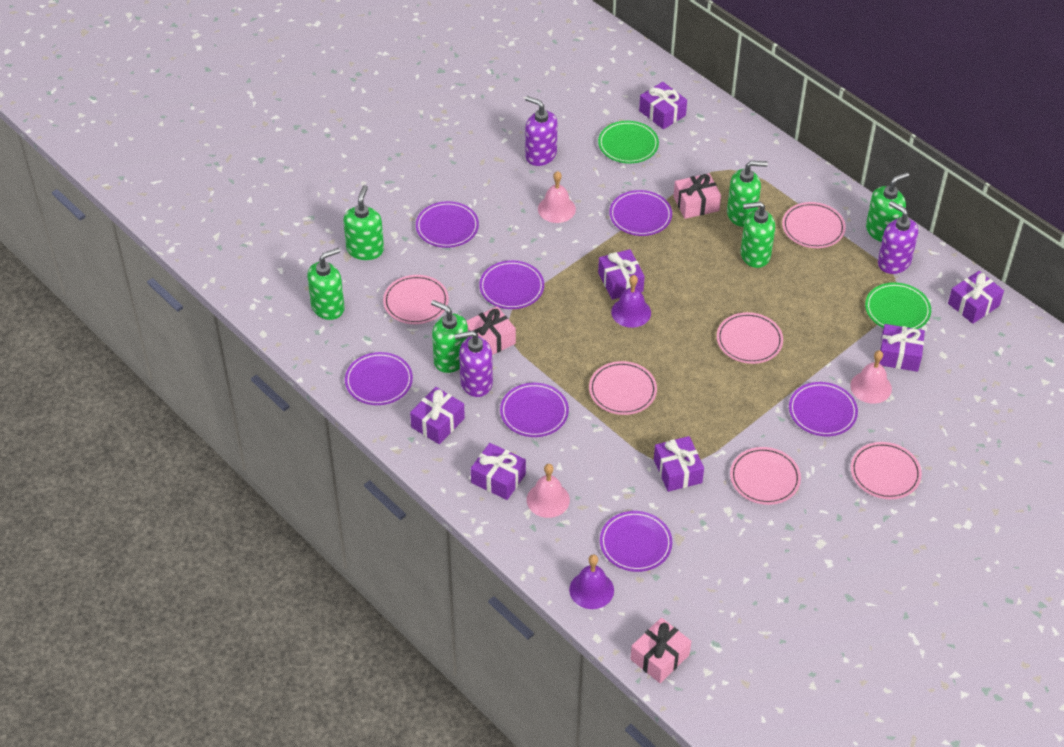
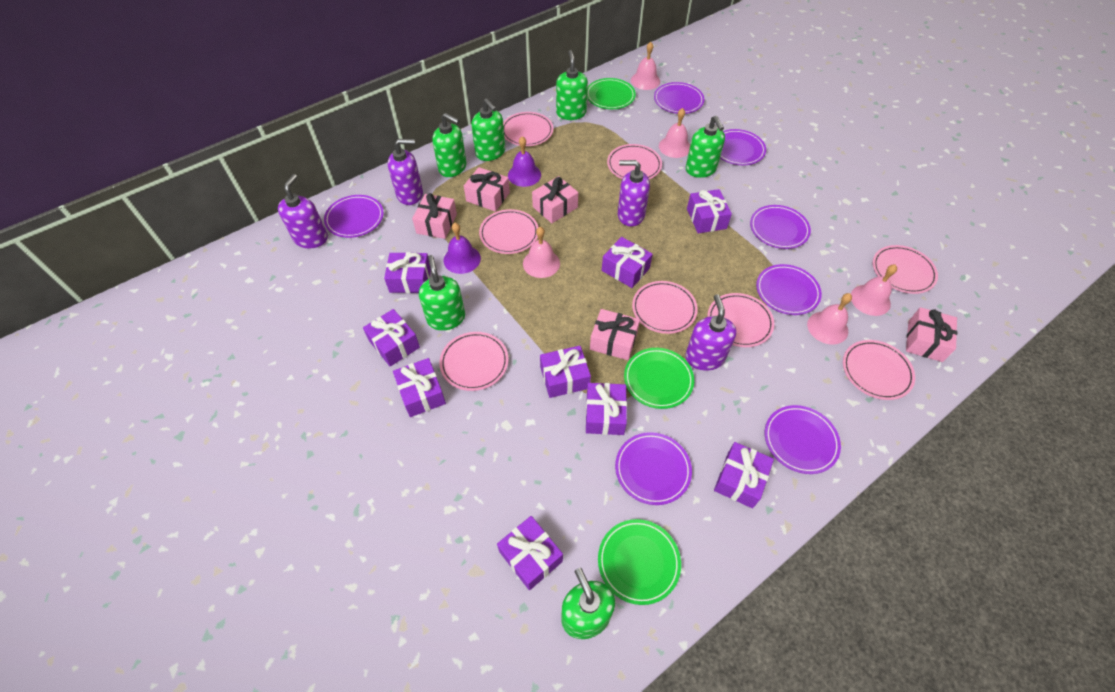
green plate: 2 -> 3
pink bell: 3 -> 5
pink gift: 3 -> 5
pink plate: 6 -> 8
purple gift: 7 -> 9
purple soap dispenser: 3 -> 4

